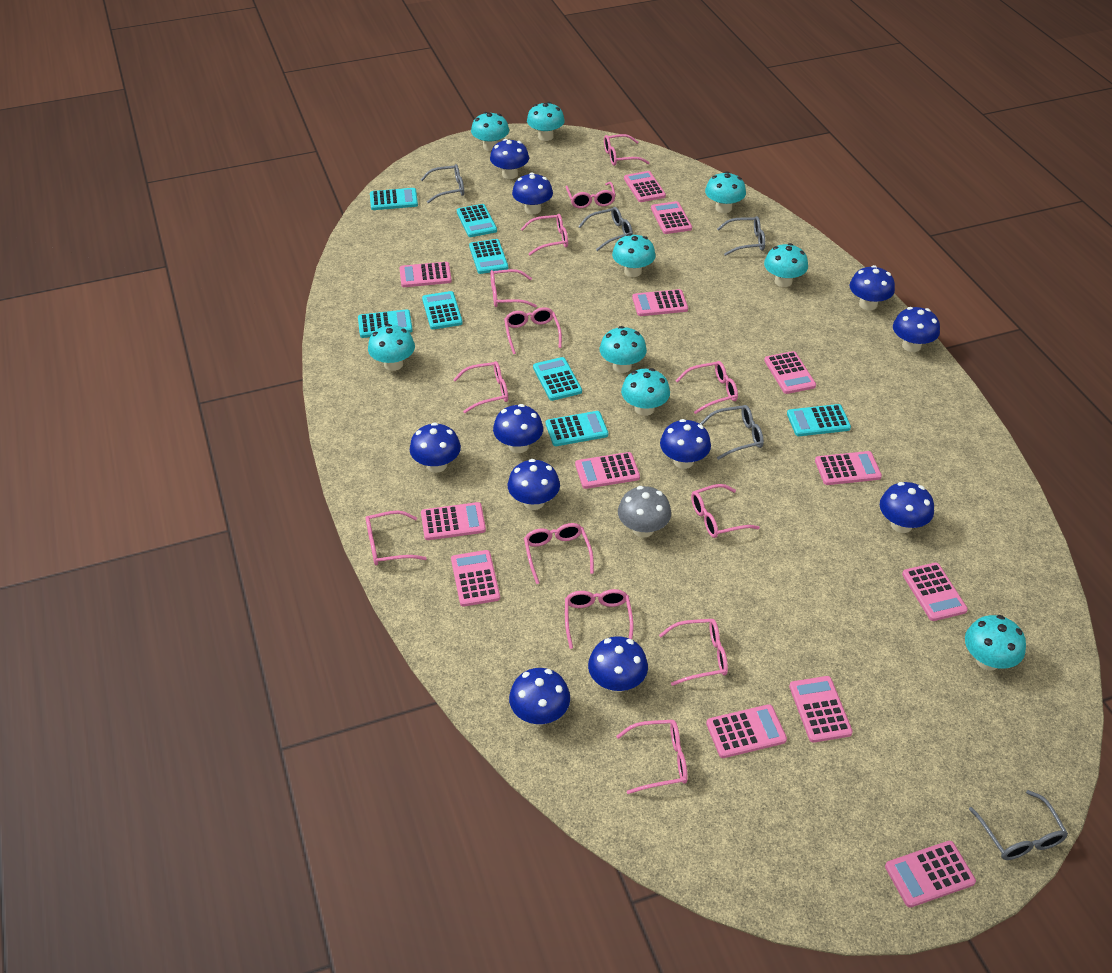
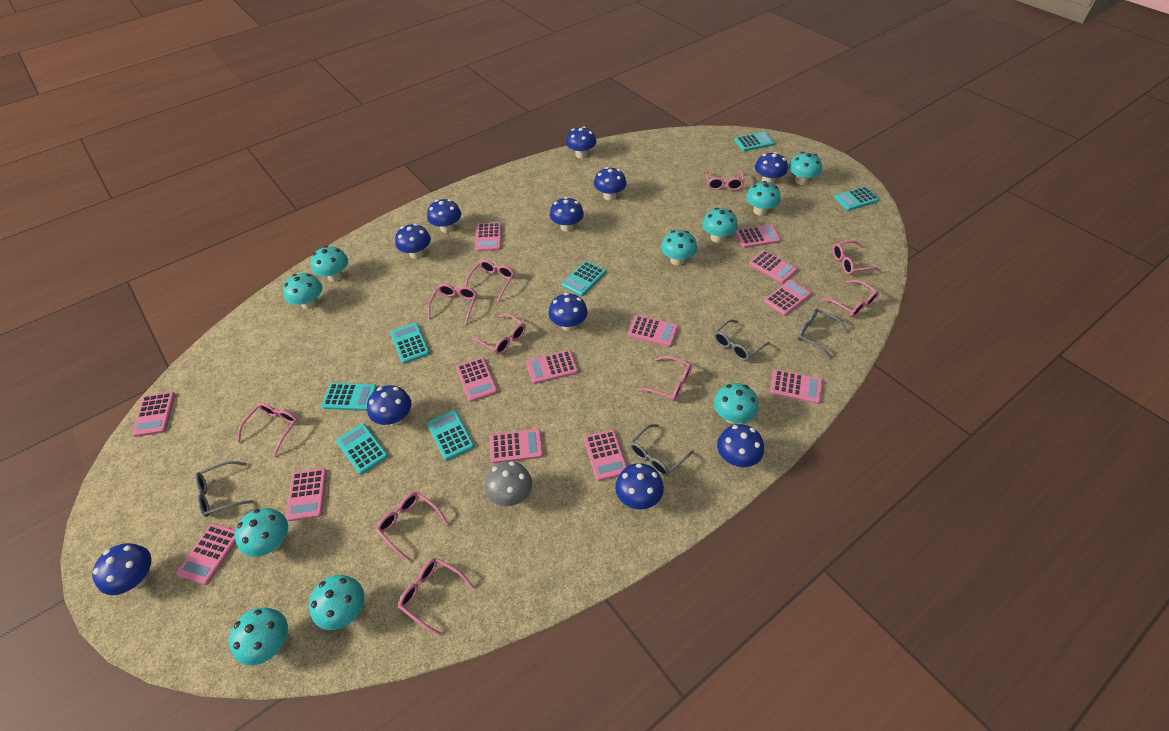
grey glasses: 5 -> 4
pink glasses: 13 -> 10
turquoise calculator: 8 -> 7
turquoise mushroom: 9 -> 10

